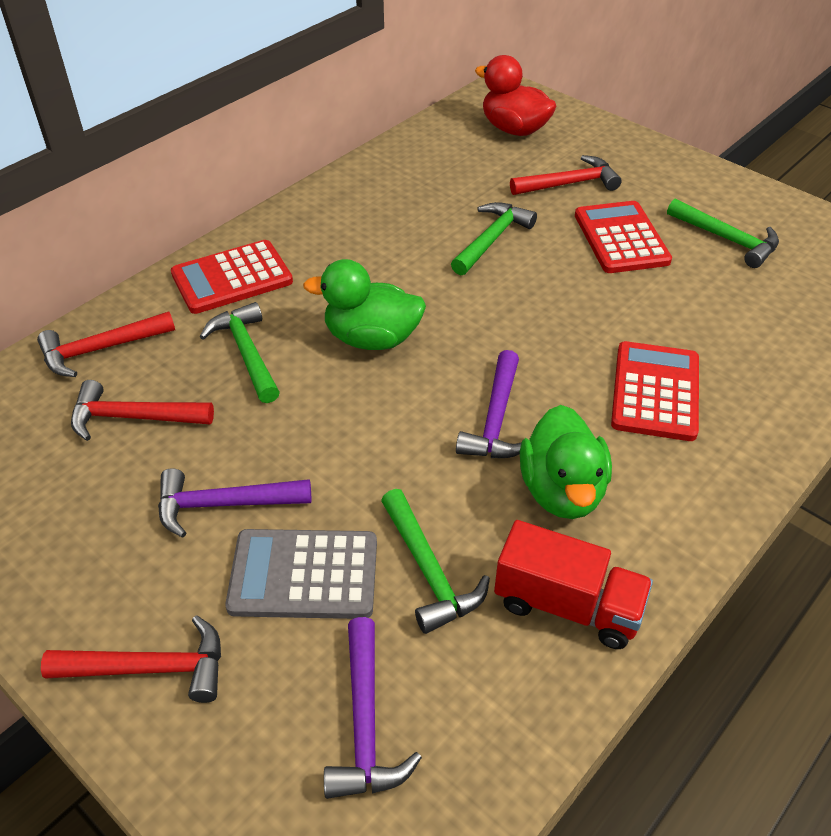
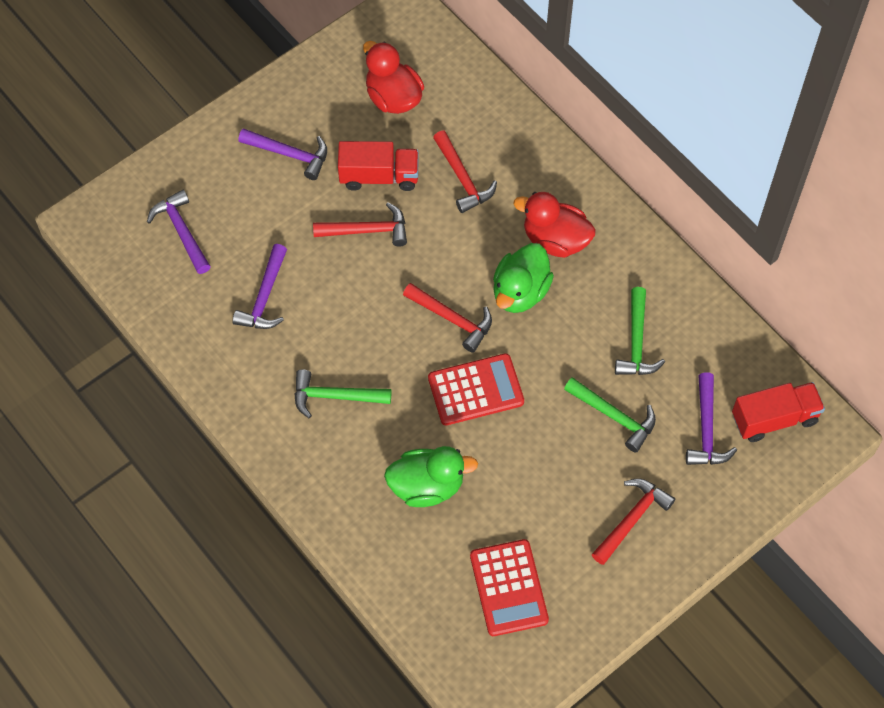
green hammer: 4 -> 3
grey calculator: 1 -> 0
purple hammer: 3 -> 4
red calculator: 3 -> 2
red duck: 1 -> 2
red truck: 1 -> 2

